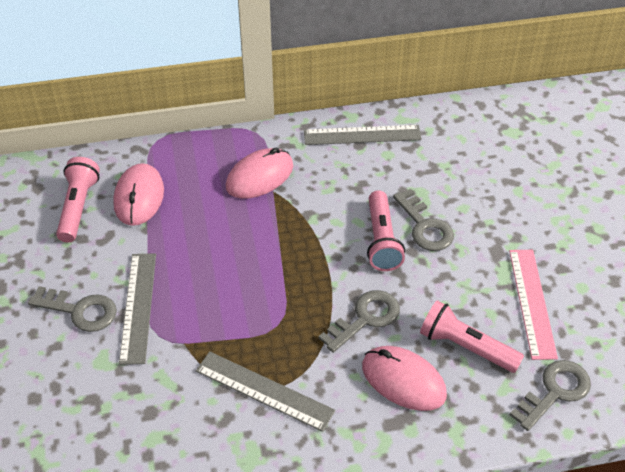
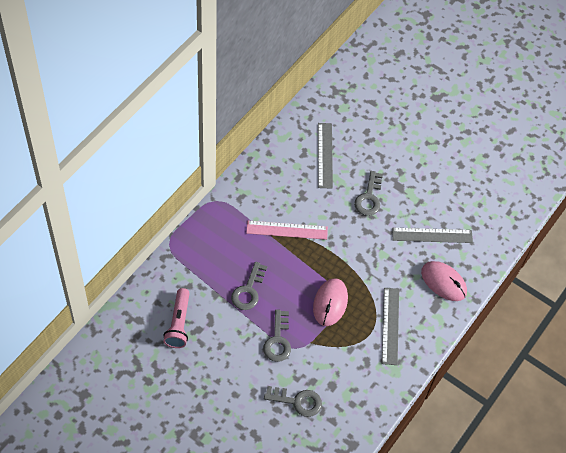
pink flashlight: 3 -> 1
pink mouse: 3 -> 2

